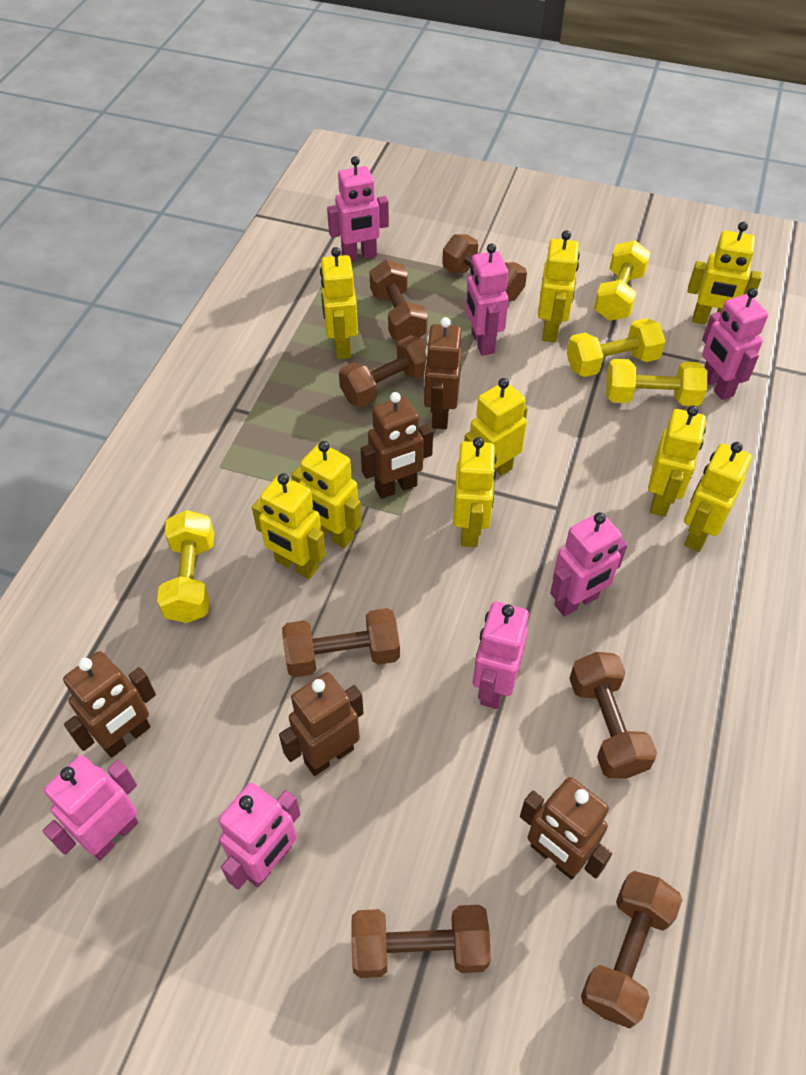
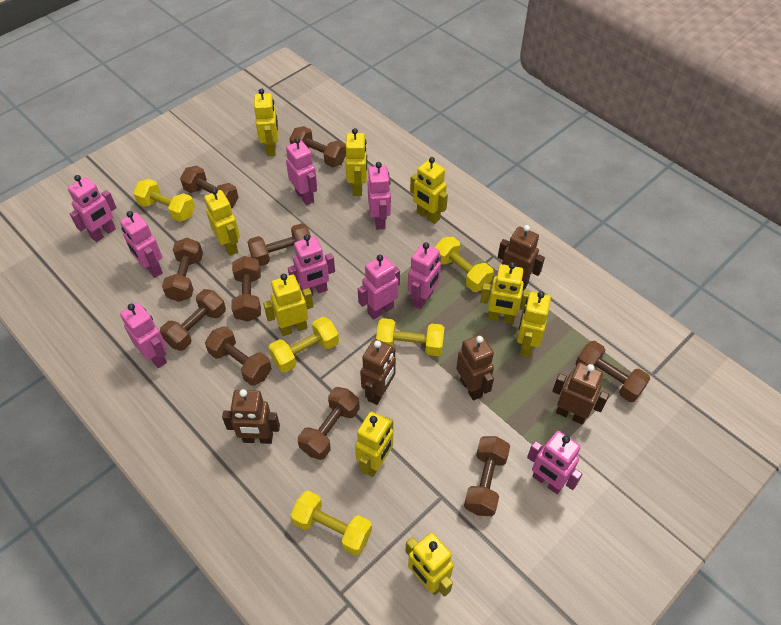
brown dumbbell: 7 -> 10
pink robot: 7 -> 9
yellow dumbbell: 4 -> 5

